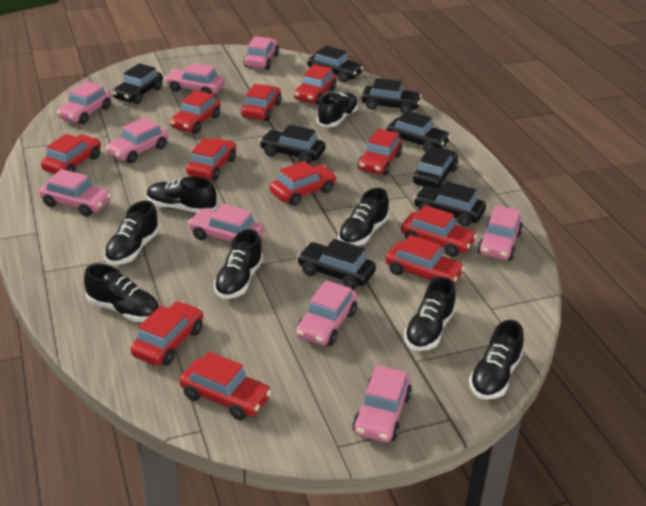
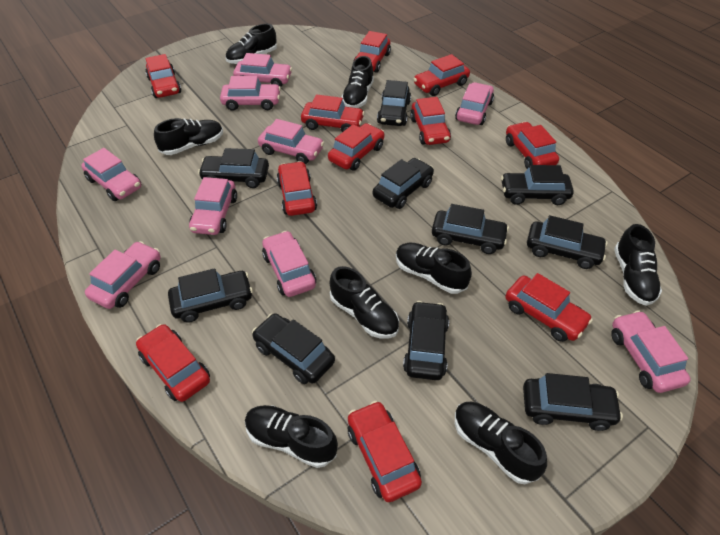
black car: 8 -> 10

